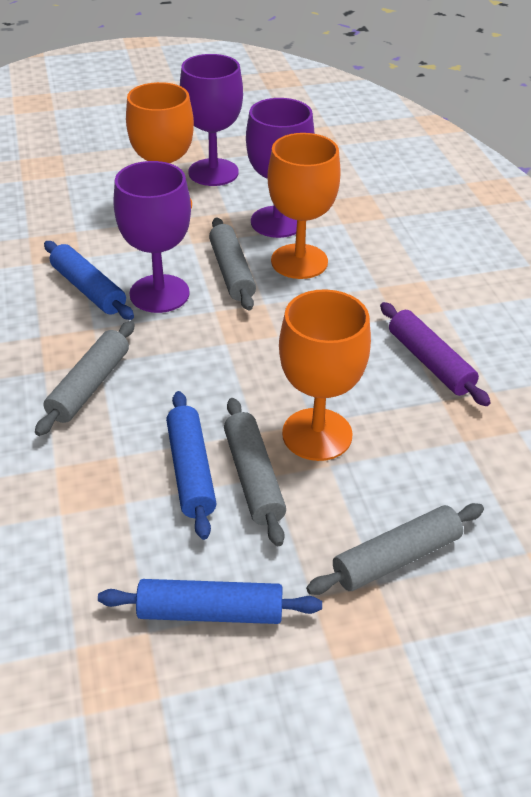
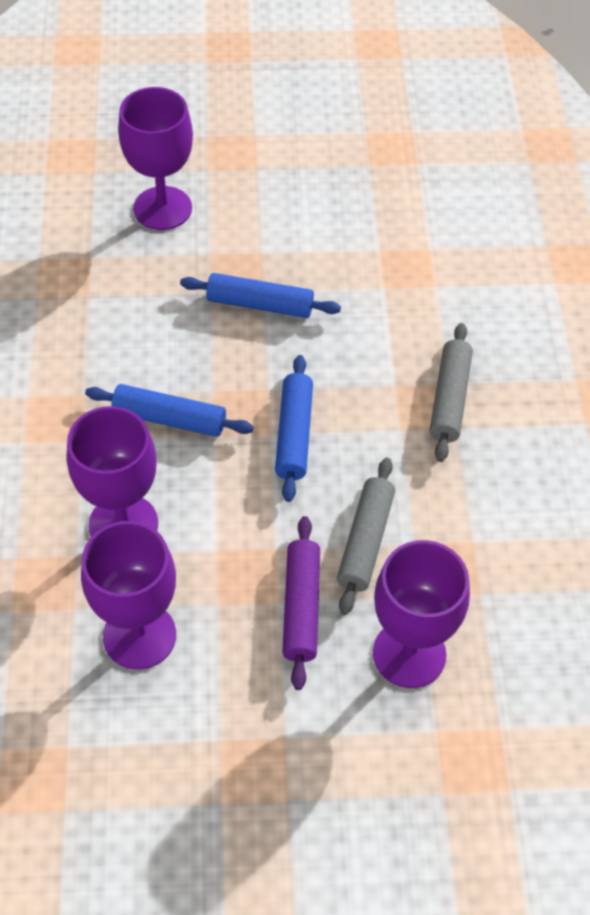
grey rolling pin: 4 -> 2
orange goblet: 3 -> 0
purple goblet: 3 -> 4

